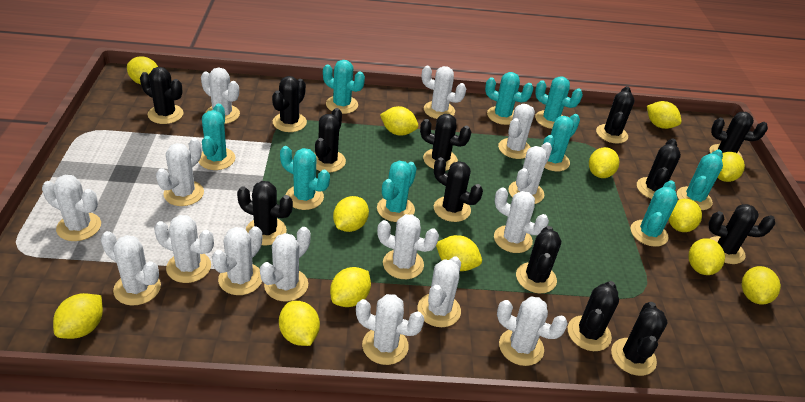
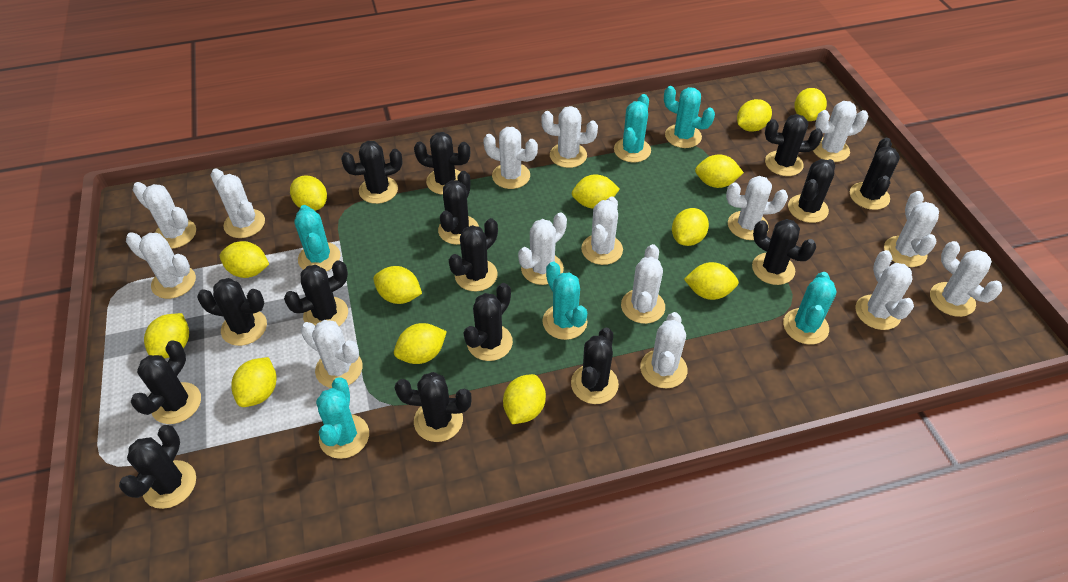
black cactus: 13 -> 15
turquoise cactus: 9 -> 6

